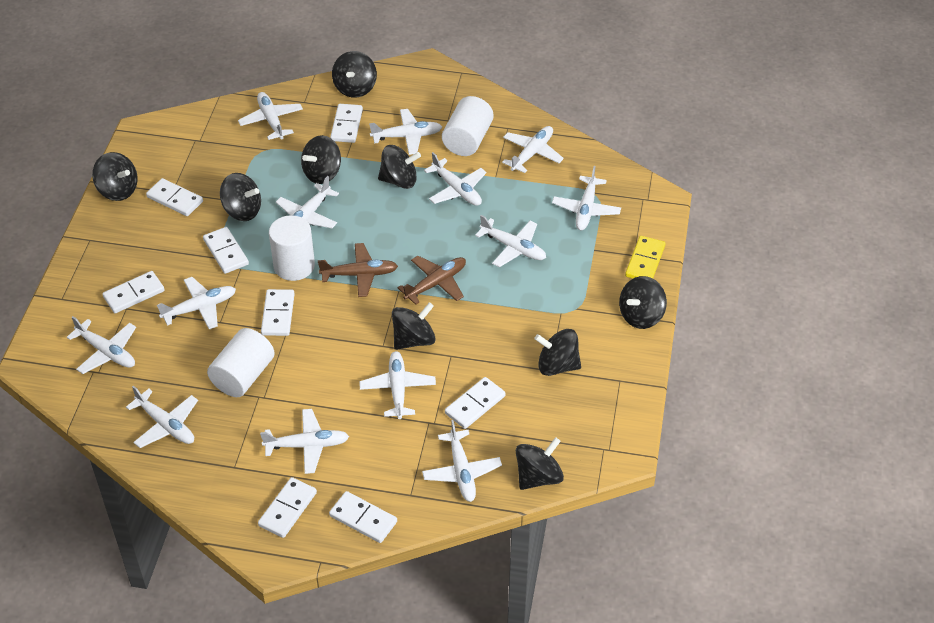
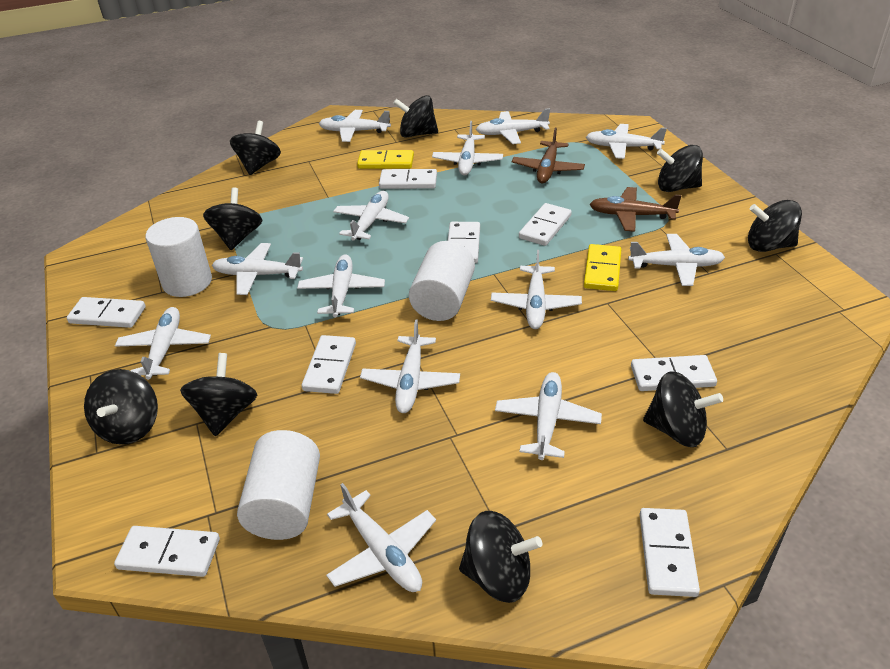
yellow domino: 1 -> 2

